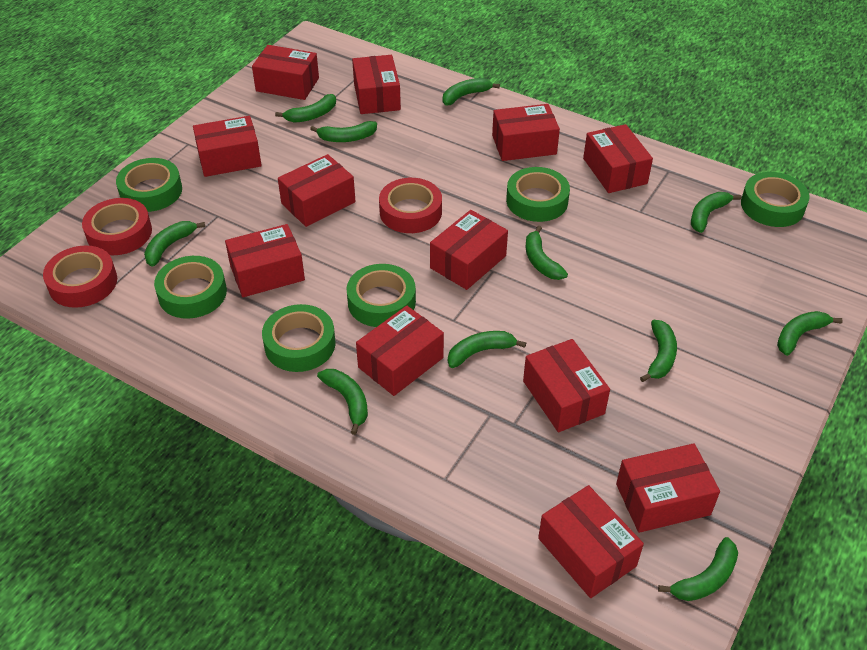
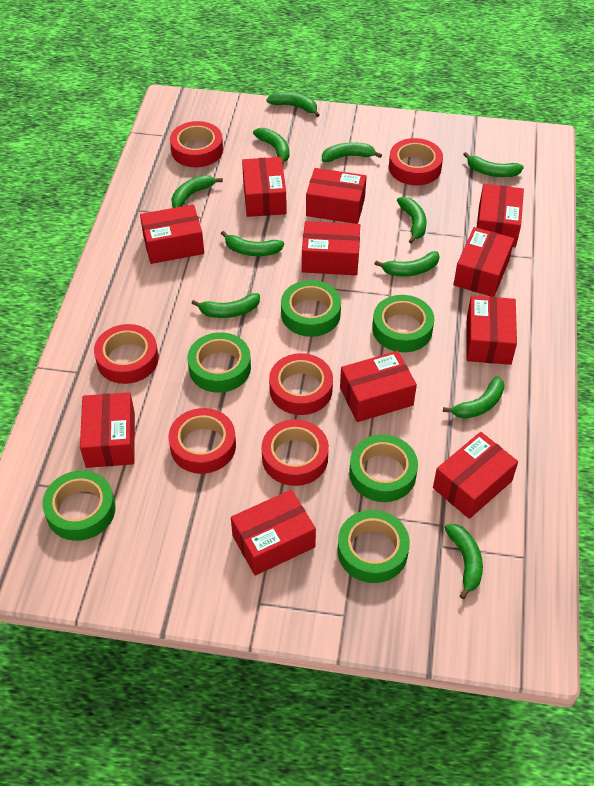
red box: 12 -> 11
red tape: 3 -> 6

